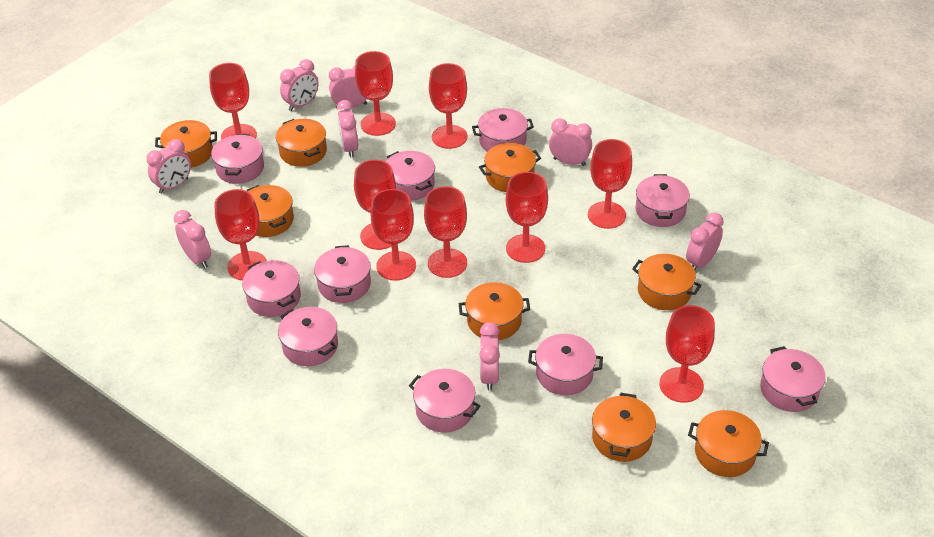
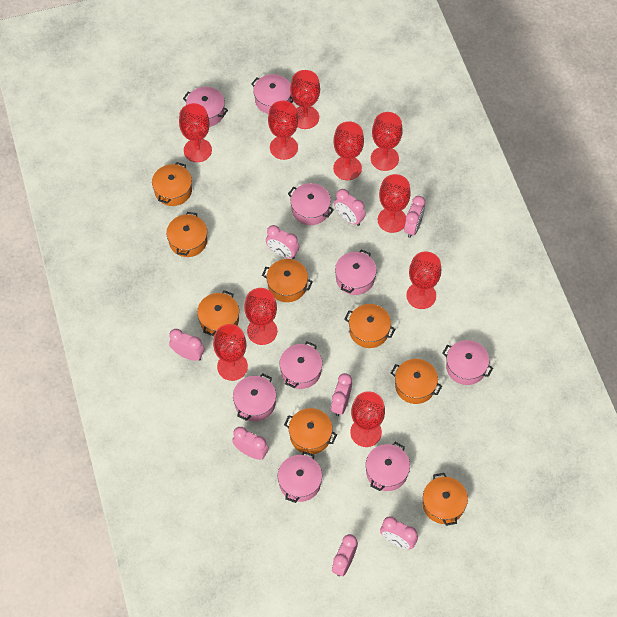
pink pot: 10 -> 9

